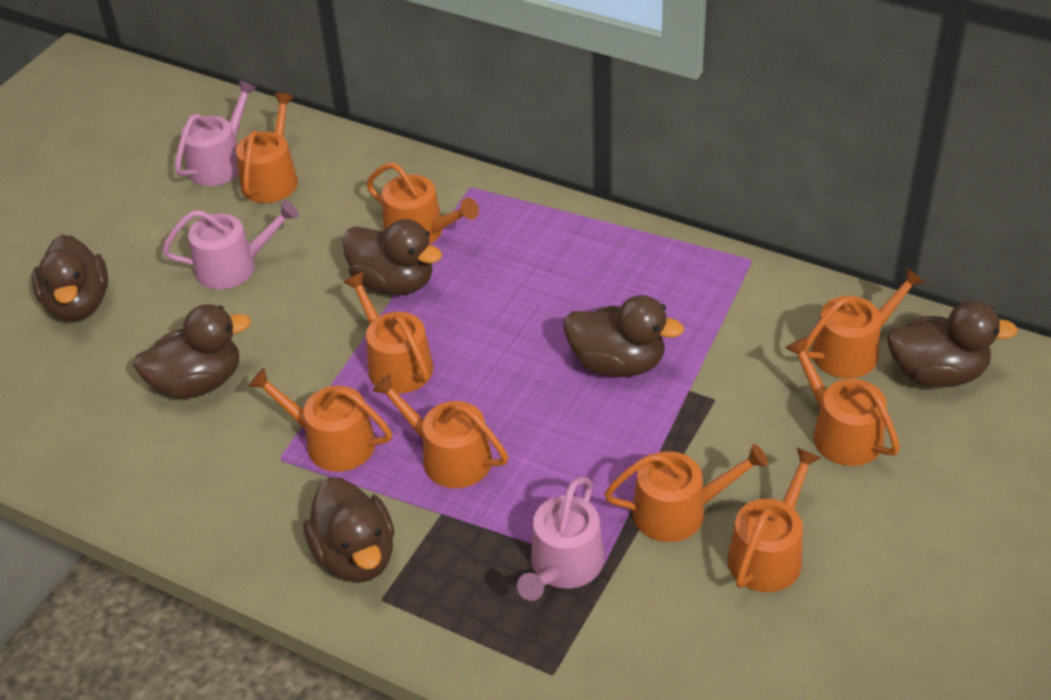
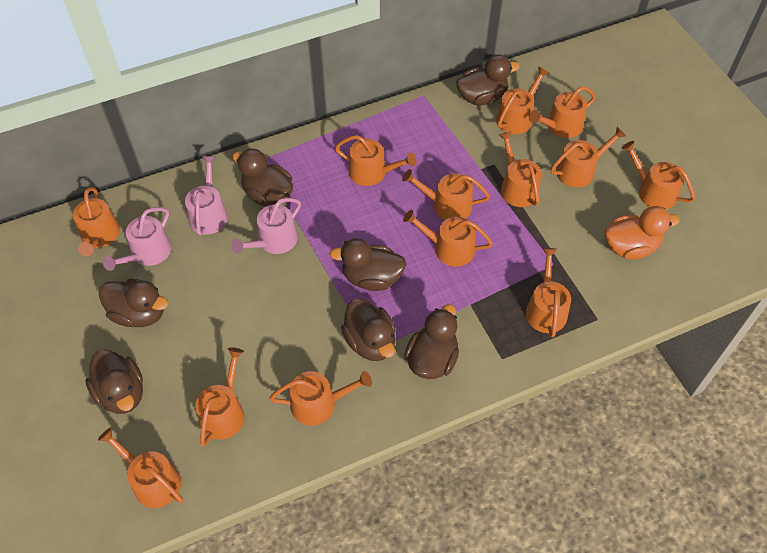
brown duck: 6 -> 7
orange duck: 0 -> 1
orange watering can: 9 -> 13

